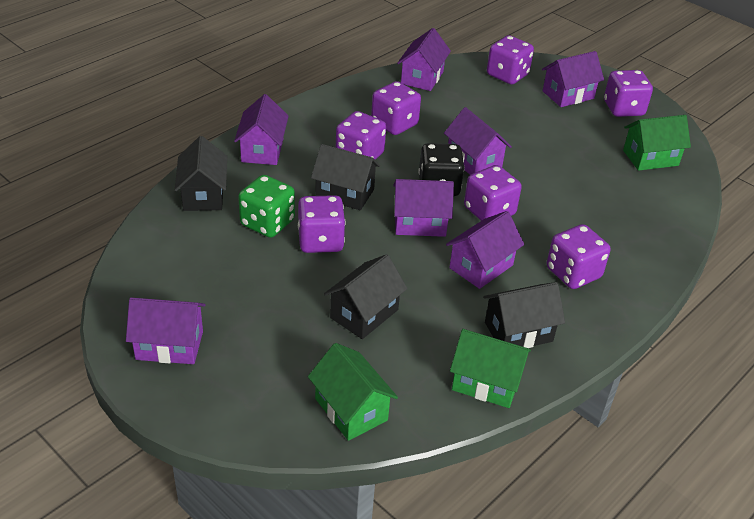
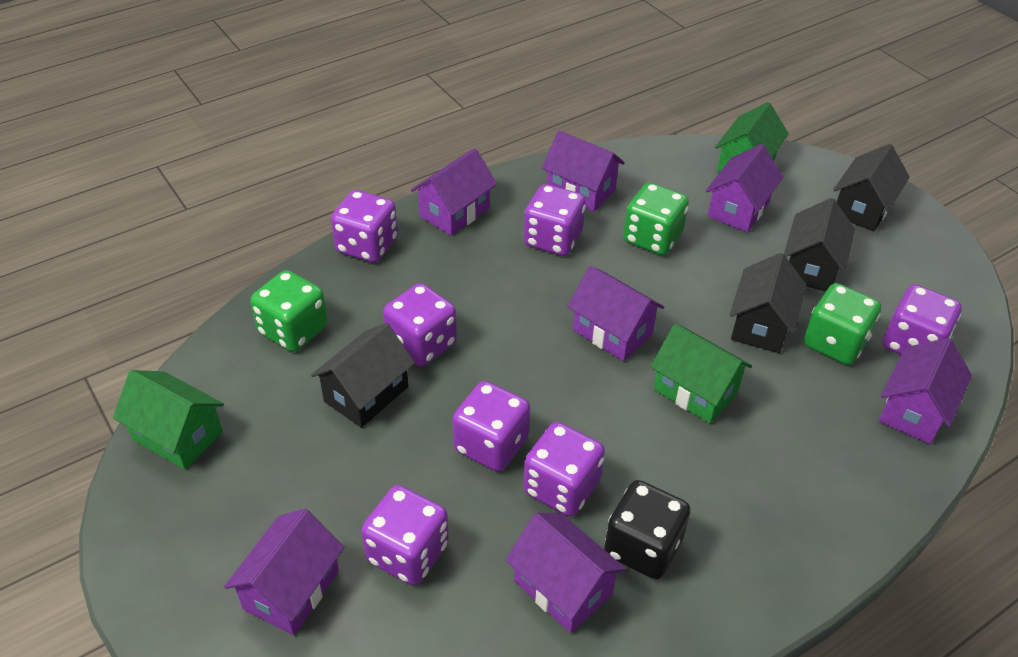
green dice: 1 -> 3

